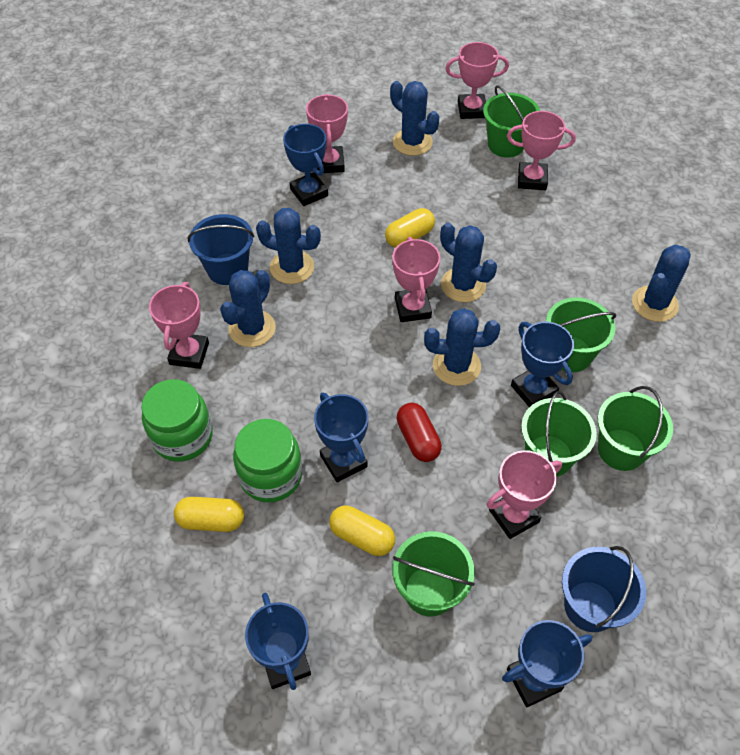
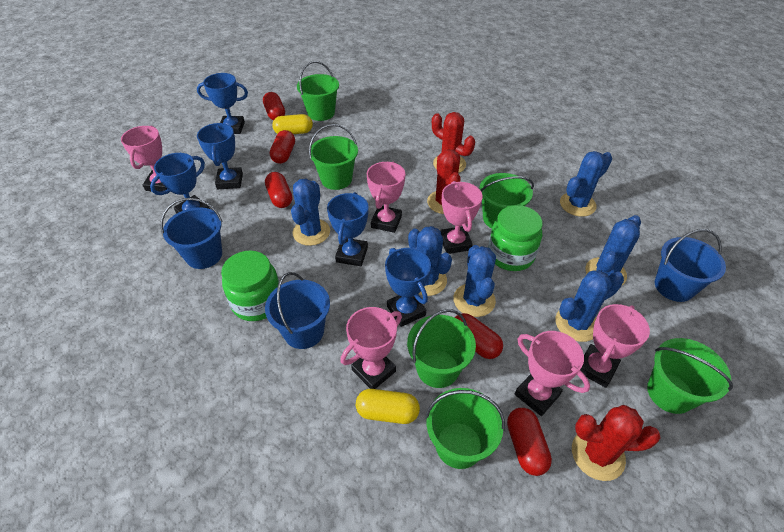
blue bucket: 2 -> 3
green bucket: 5 -> 6
red cactus: 0 -> 3
red capsule: 1 -> 5
yellow capsule: 3 -> 2

